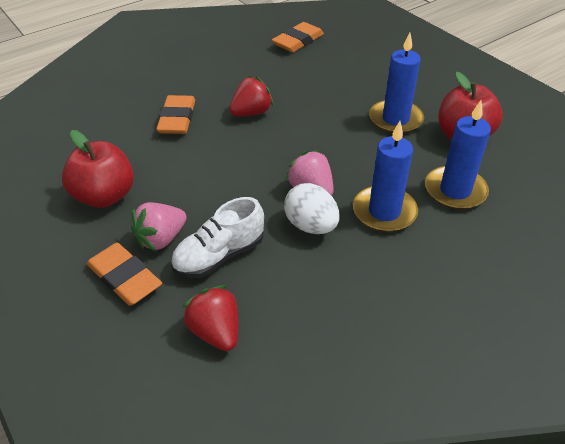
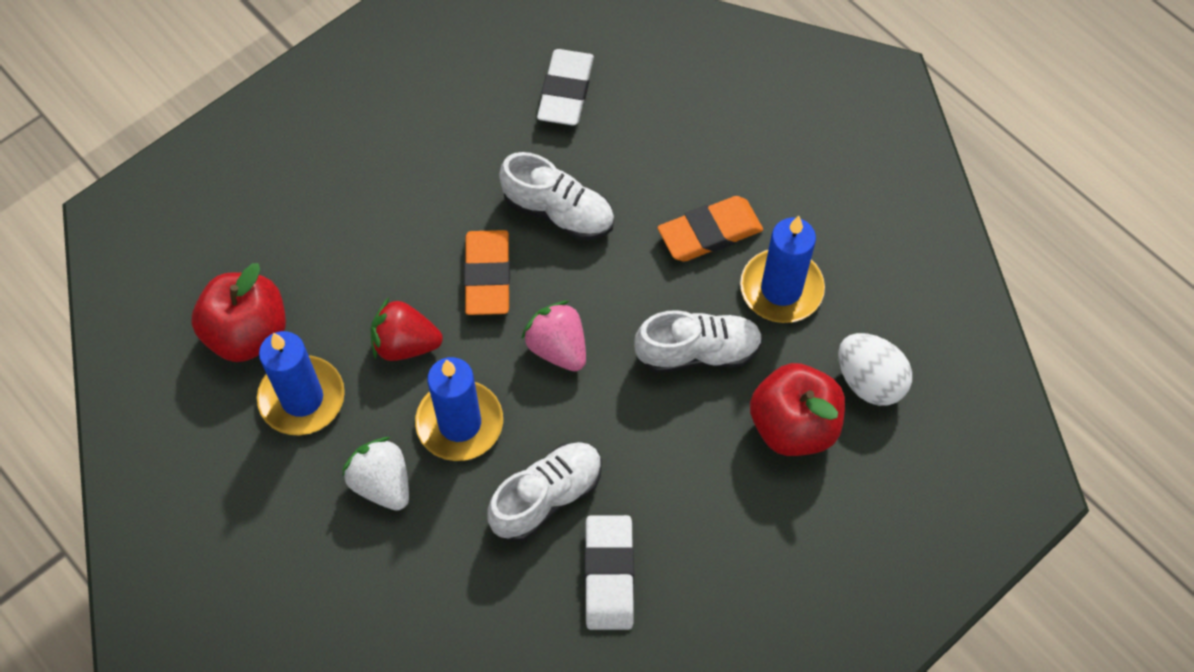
orange eraser: 3 -> 2
pink strawberry: 2 -> 1
red strawberry: 2 -> 1
white eraser: 0 -> 2
white shoe: 1 -> 3
white strawberry: 0 -> 1

